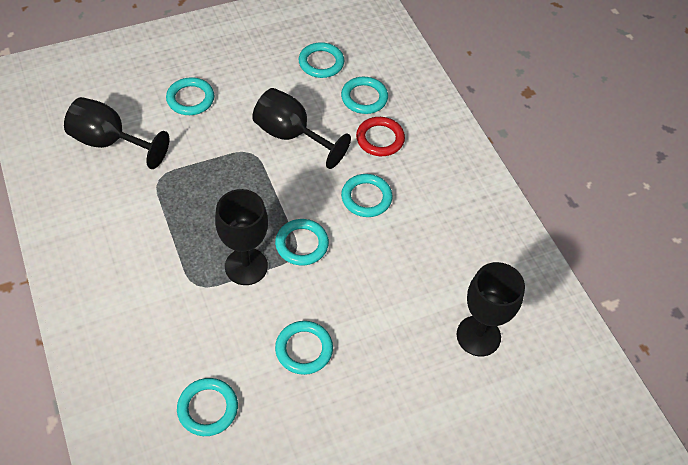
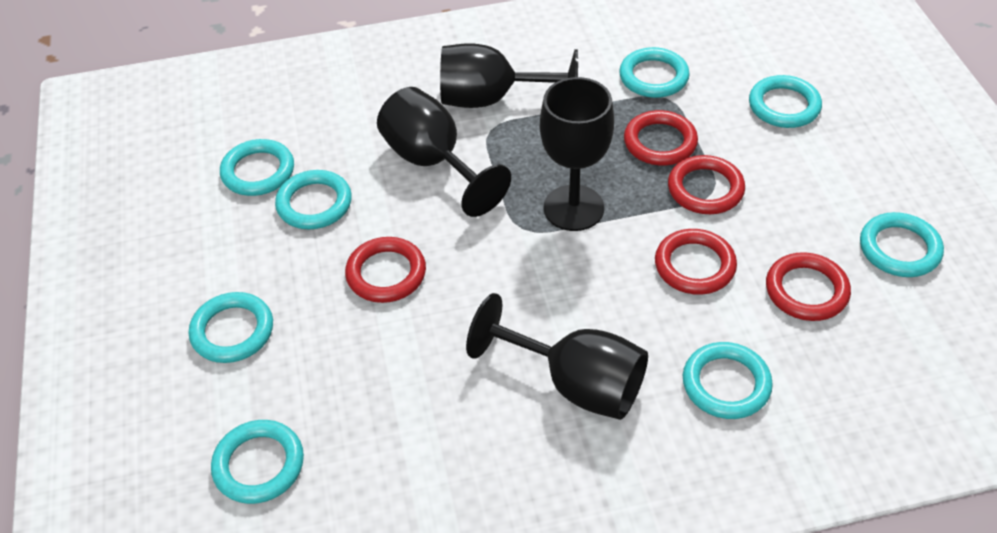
red ring: 1 -> 5
turquoise ring: 7 -> 8

